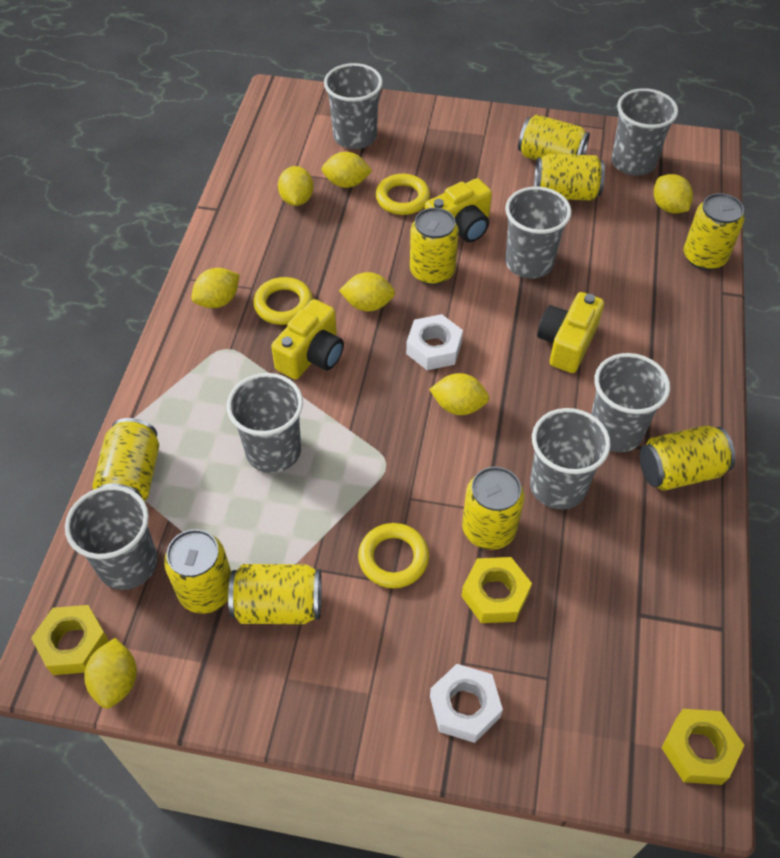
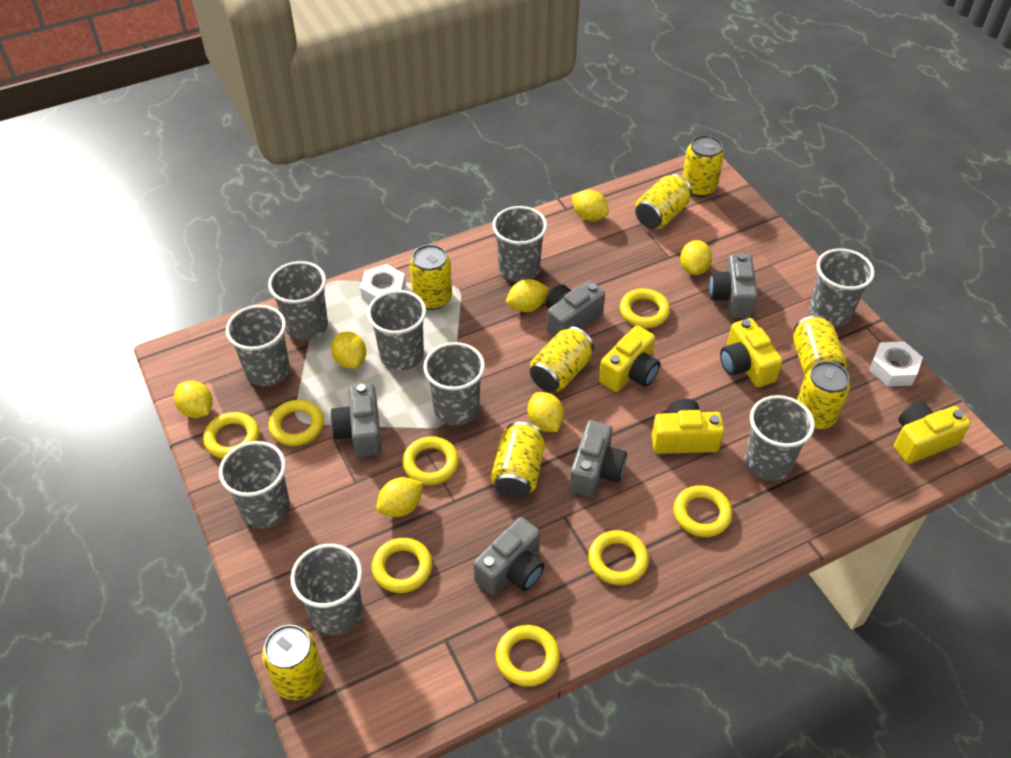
grey camera: 0 -> 5
grey cup: 7 -> 9
yellow camera: 3 -> 4
yellow can: 9 -> 8
yellow nut: 3 -> 0
yellow ring: 3 -> 8

